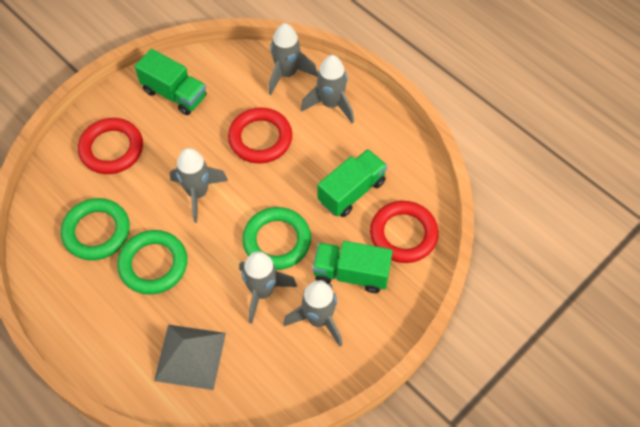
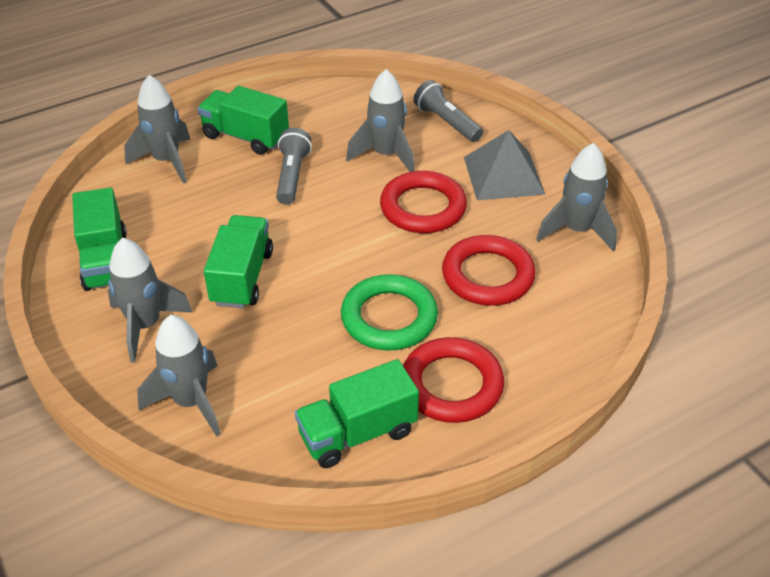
green ring: 3 -> 1
green truck: 3 -> 4
grey flashlight: 0 -> 2

